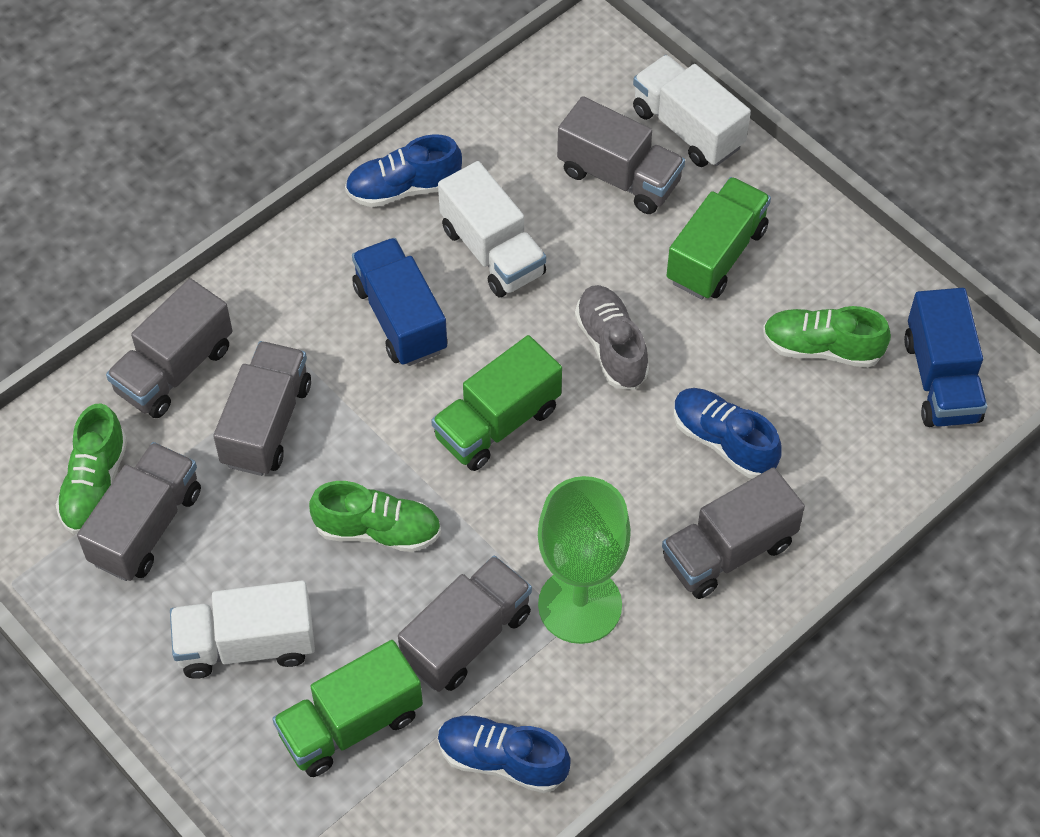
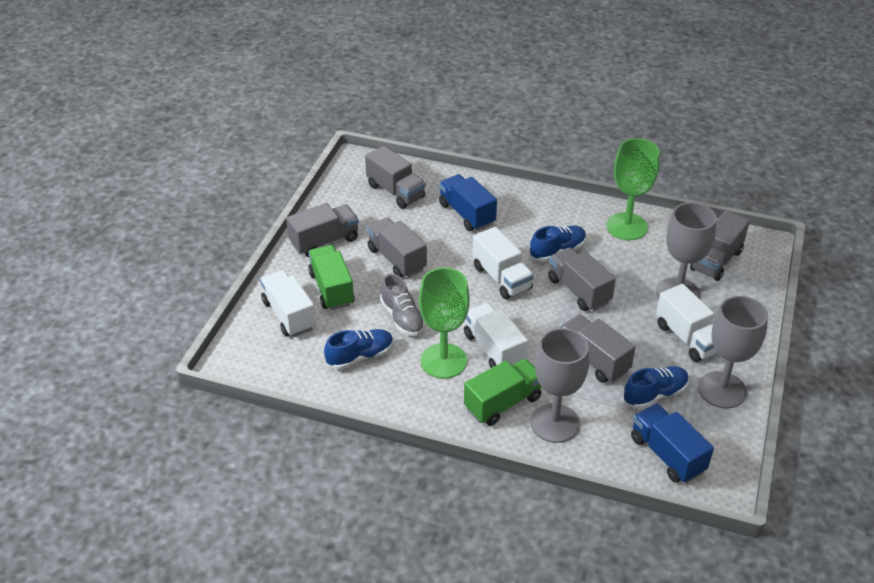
green goblet: 1 -> 2
green shoe: 3 -> 0
green truck: 3 -> 2
grey goblet: 0 -> 3
white truck: 3 -> 4

